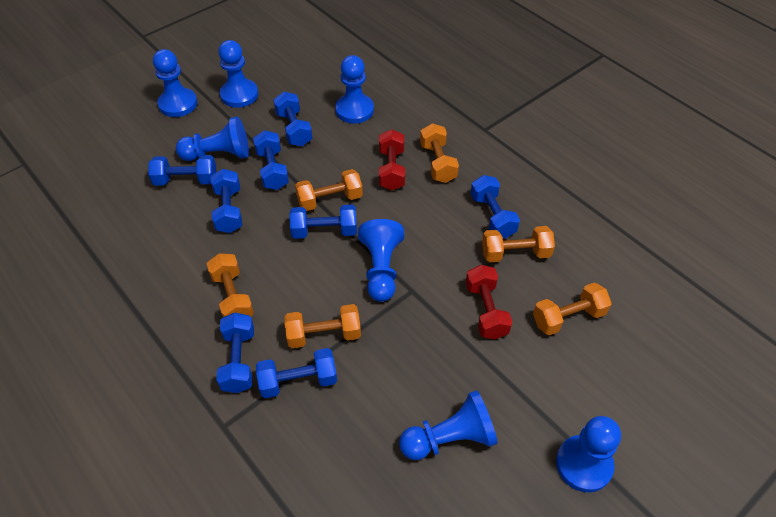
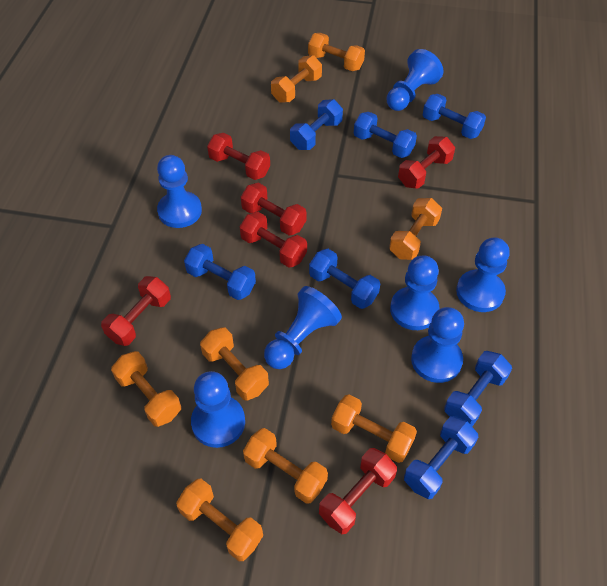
blue dumbbell: 8 -> 7
orange dumbbell: 6 -> 8
red dumbbell: 2 -> 6

